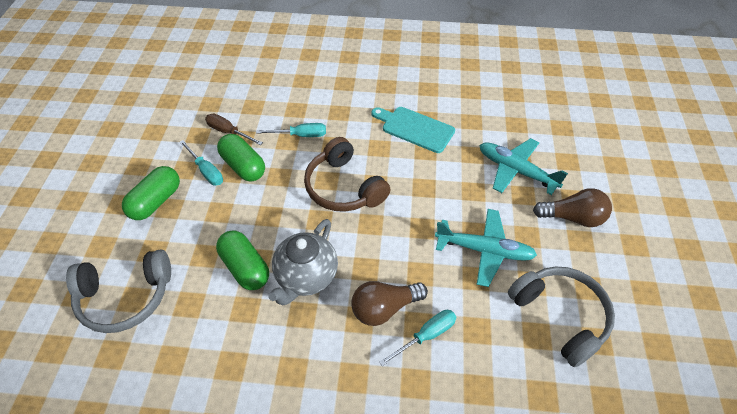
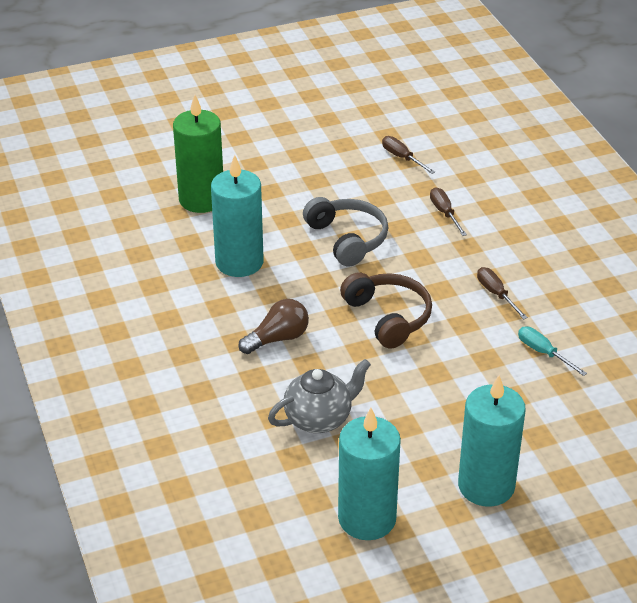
brown light bulb: 2 -> 1
brown screwdriver: 1 -> 3
green candle: 0 -> 1
green capsule: 3 -> 0
grey headphones: 2 -> 1
turquoise candle: 0 -> 3
turquoise cutting board: 1 -> 0
turquoise plane: 2 -> 0
turquoise screwdriver: 3 -> 1

